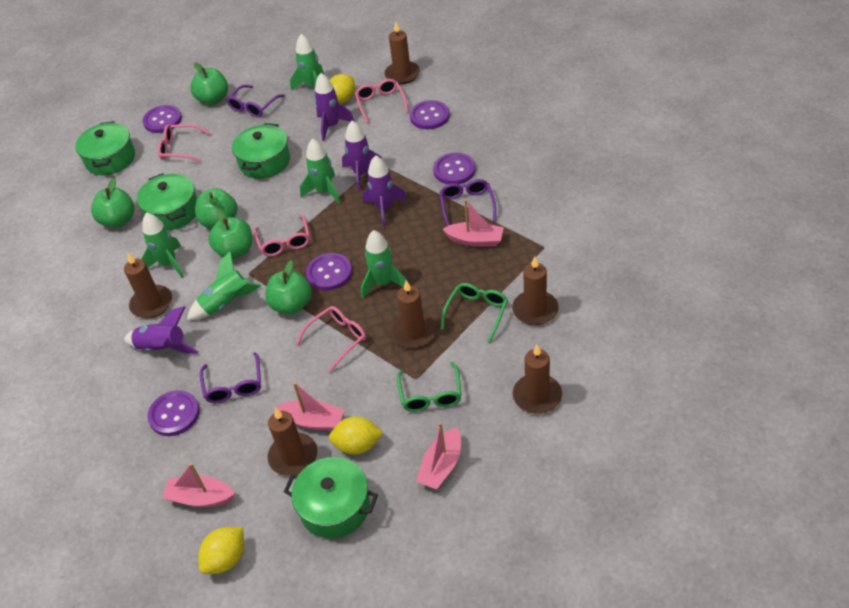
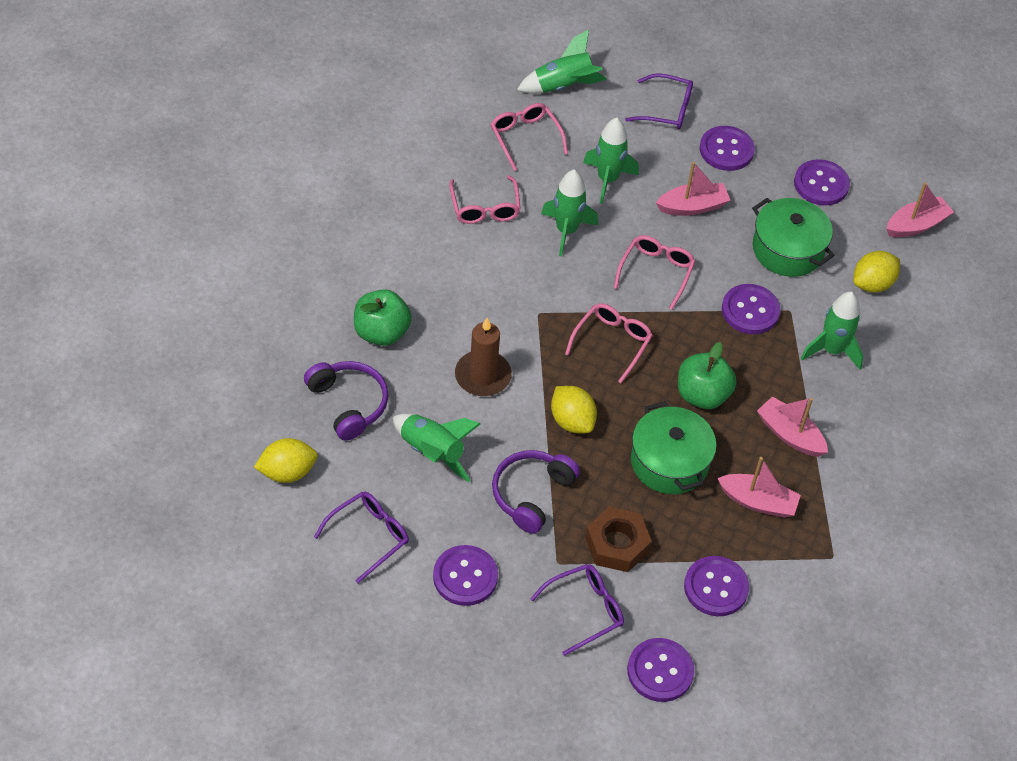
brown candle: 6 -> 1
brown nut: 0 -> 1
green apple: 5 -> 2
green glasses: 2 -> 0
green pot: 4 -> 2
purple button: 5 -> 6
purple headphones: 0 -> 2
purple rocket: 4 -> 0

